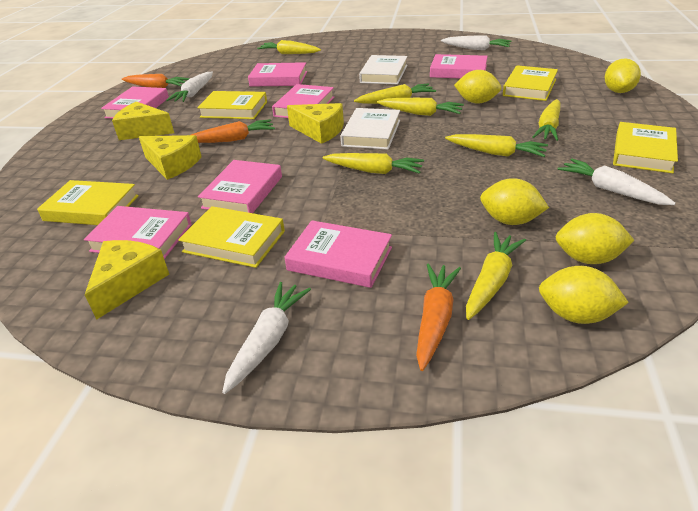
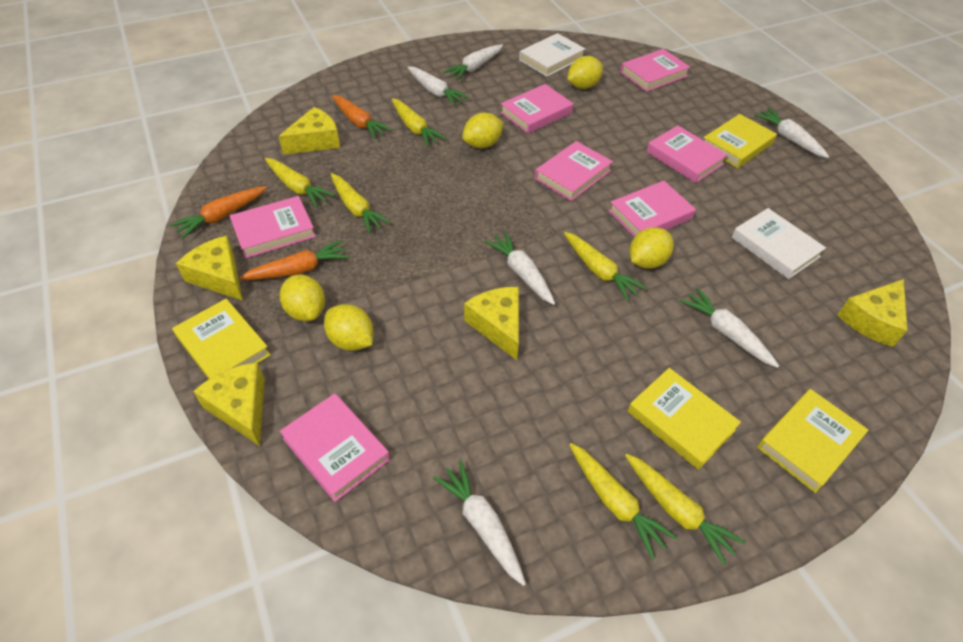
white carrot: 4 -> 6
yellow book: 5 -> 4
yellow carrot: 7 -> 6
yellow cheese: 4 -> 5

